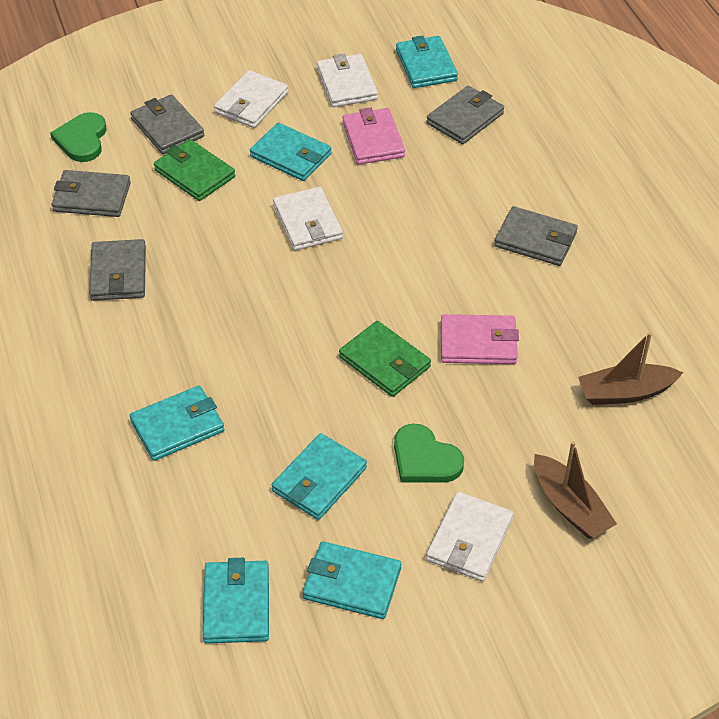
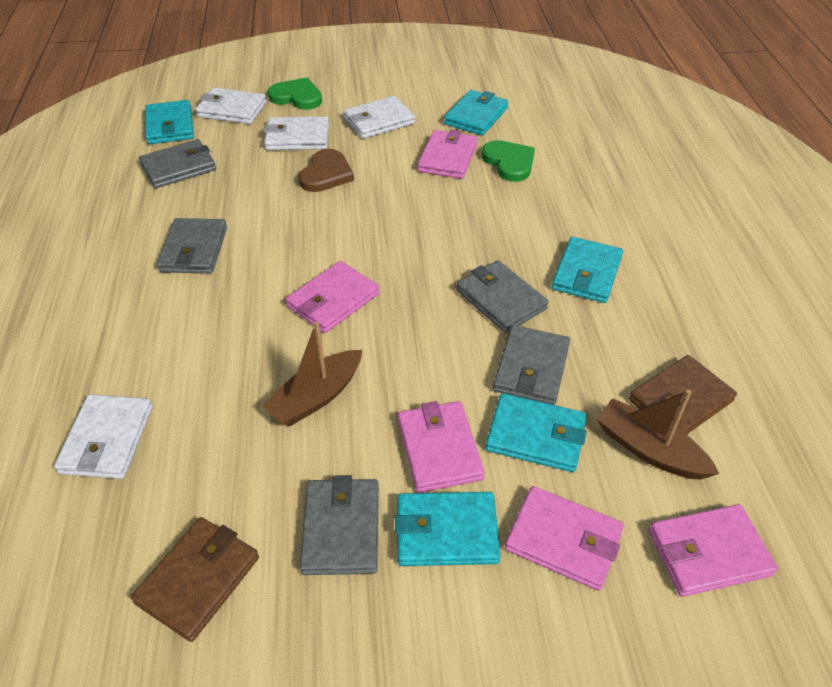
brown heart: 0 -> 1
brown wallet: 0 -> 2
green wallet: 2 -> 0
pink wallet: 2 -> 5
turquoise wallet: 6 -> 5

